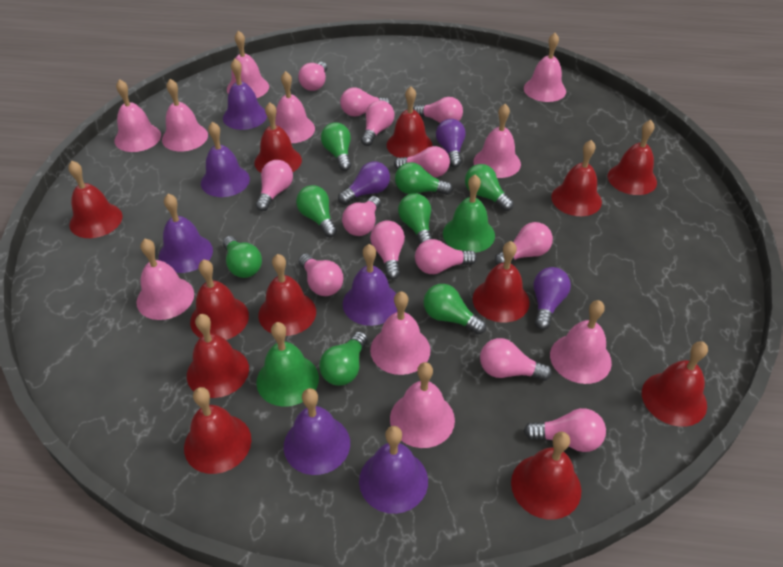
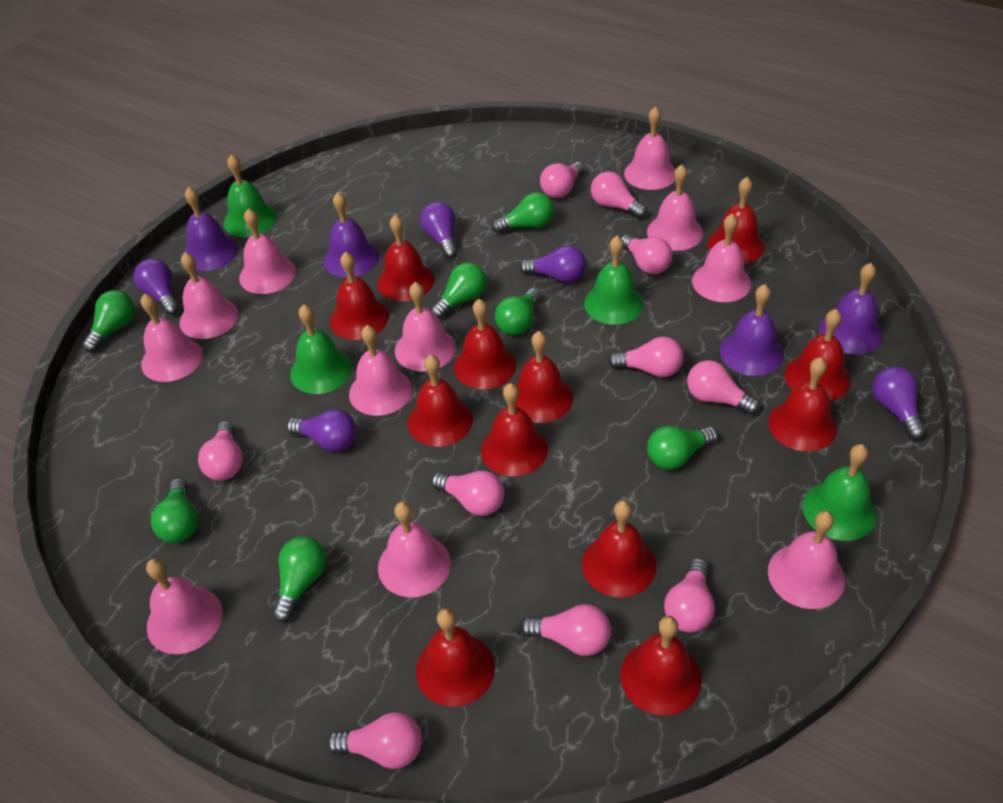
green bell: 2 -> 4
green light bulb: 8 -> 7
pink bell: 10 -> 11
pink light bulb: 13 -> 10
purple bell: 6 -> 4
purple light bulb: 3 -> 5

